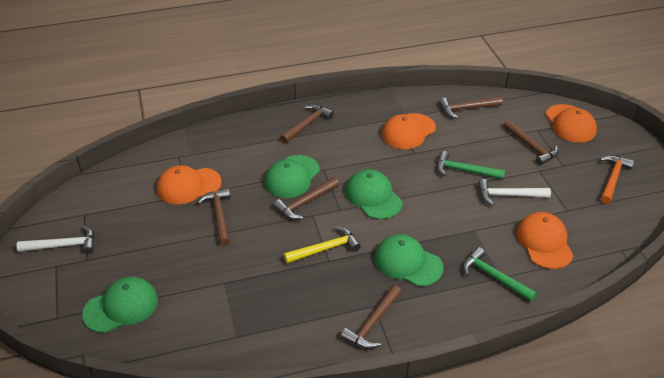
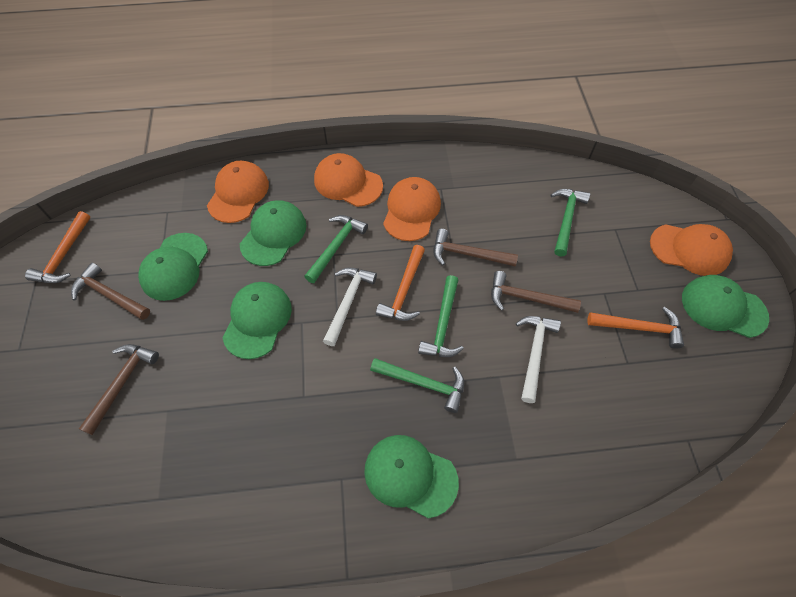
brown hammer: 6 -> 4
green cap: 4 -> 5
green hammer: 2 -> 4
orange hammer: 1 -> 3
yellow hammer: 1 -> 0

